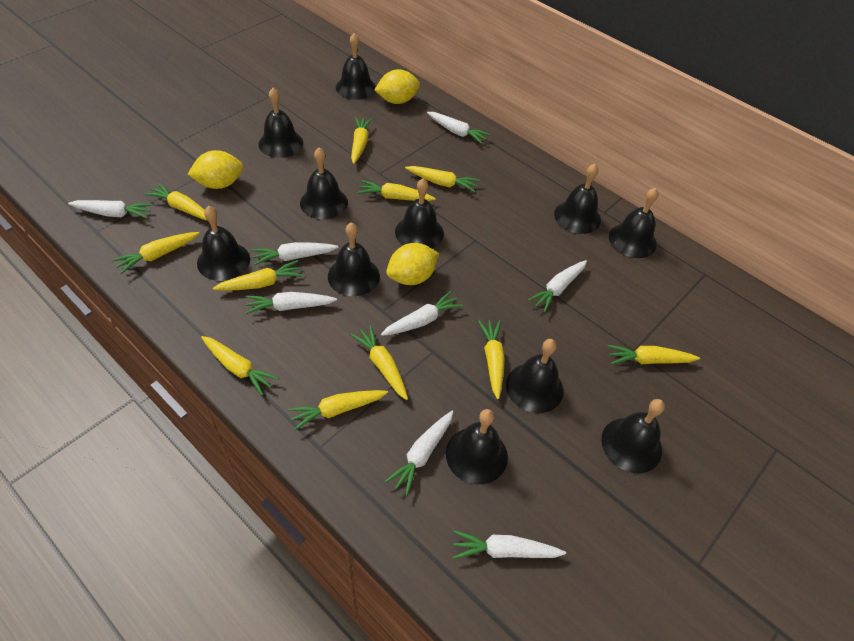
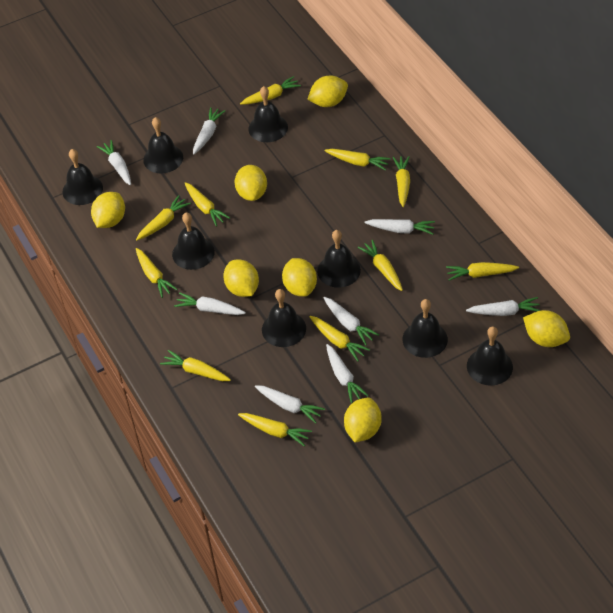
black bell: 11 -> 8
yellow lemon: 3 -> 7

